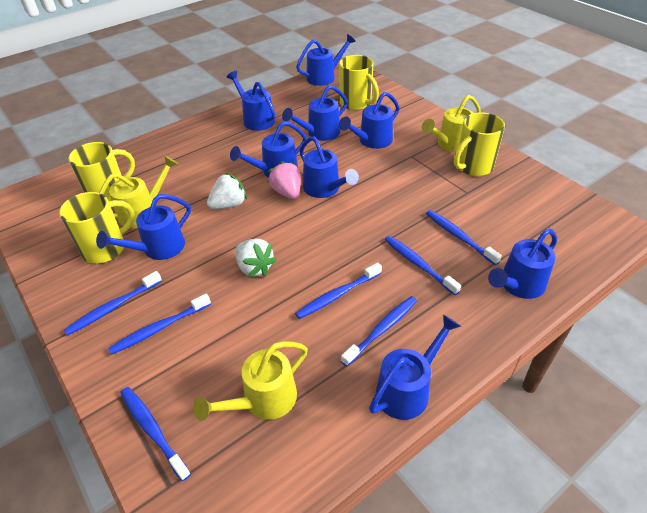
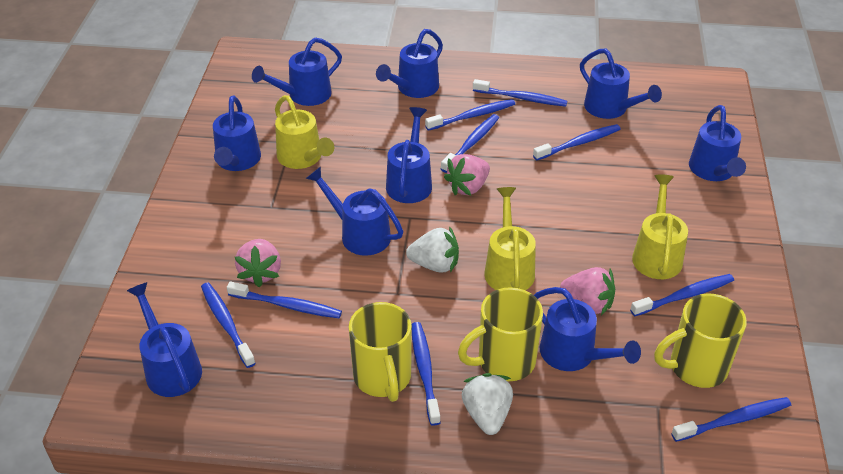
blue toothbrush: 7 -> 9
pink strawberry: 1 -> 3
yellow mug: 4 -> 3

